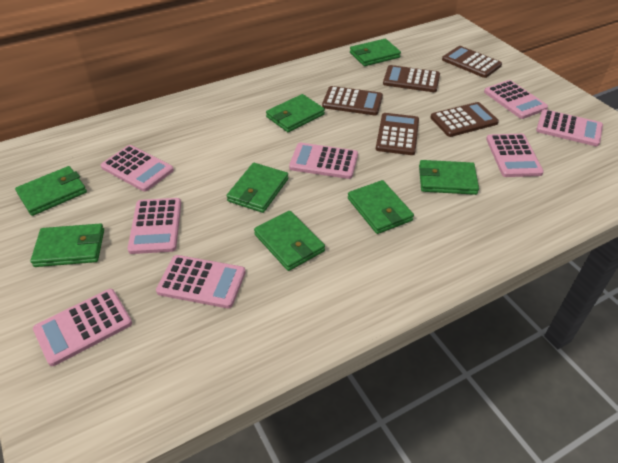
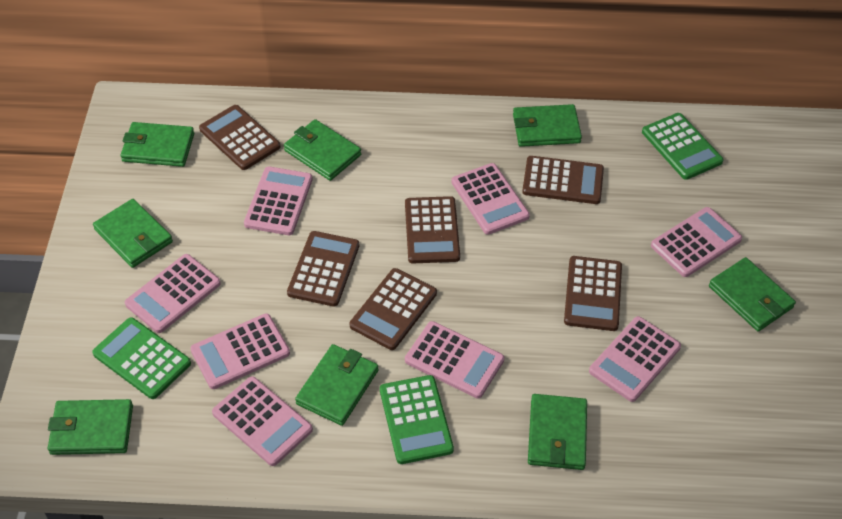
brown calculator: 5 -> 6
green calculator: 0 -> 3

